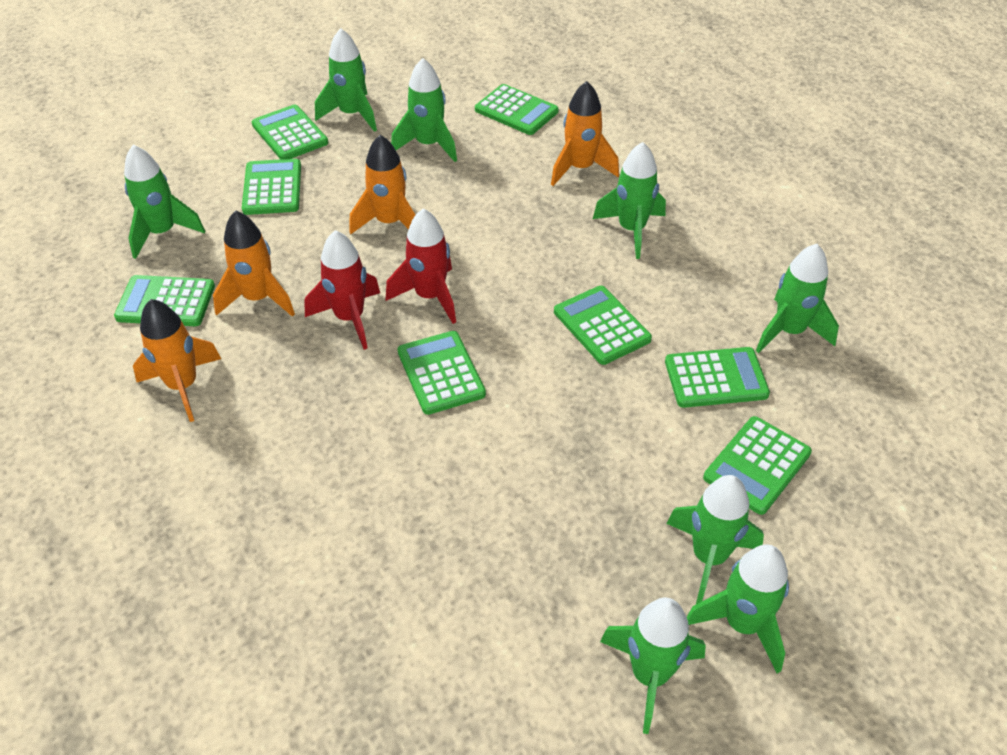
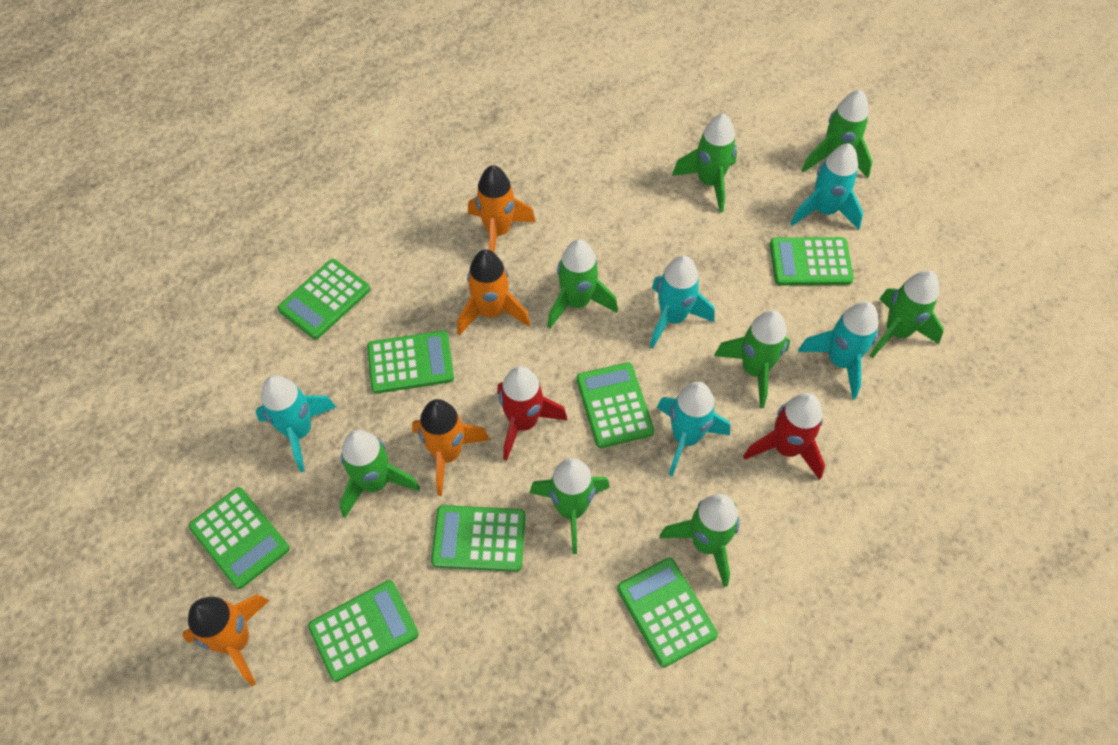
turquoise rocket: 0 -> 5

